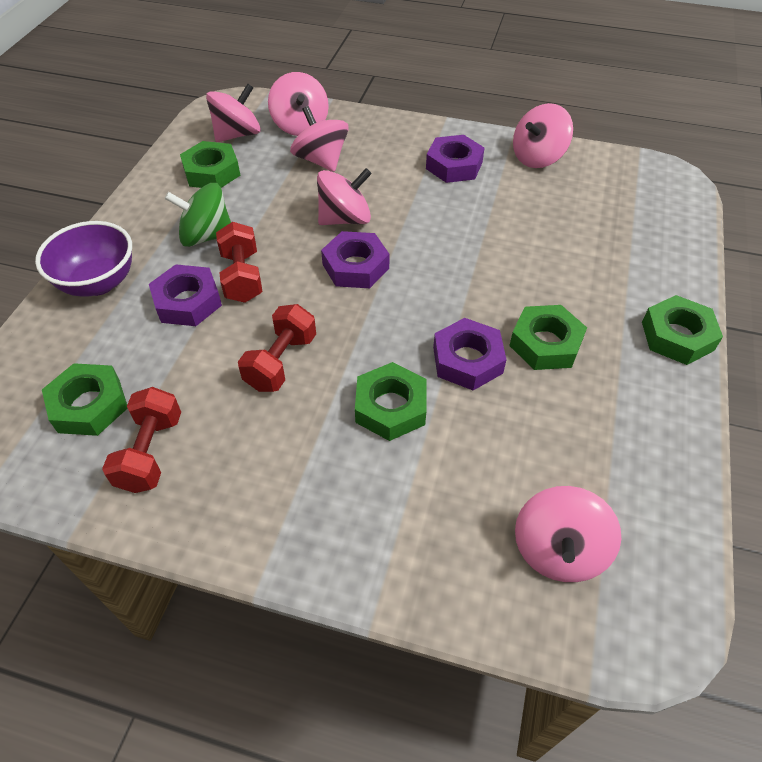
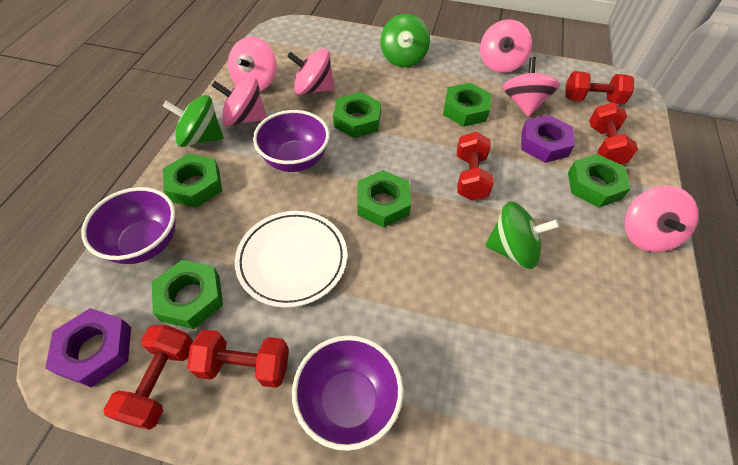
green nut: 5 -> 6
green spinning top: 1 -> 3
purple bowl: 1 -> 3
purple nut: 4 -> 2
red dumbbell: 3 -> 5
white plate: 0 -> 1

